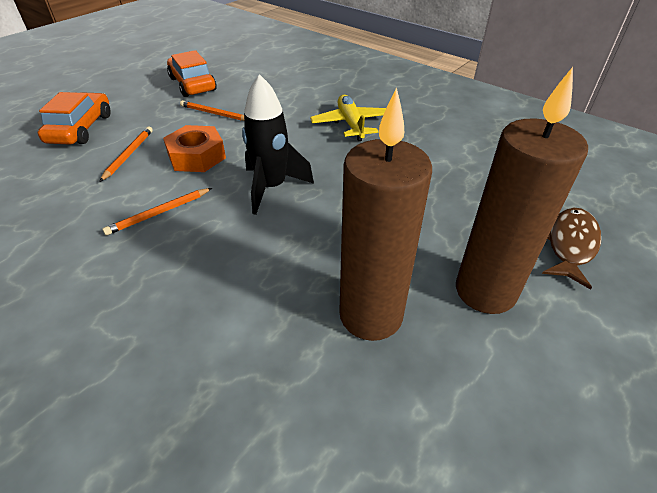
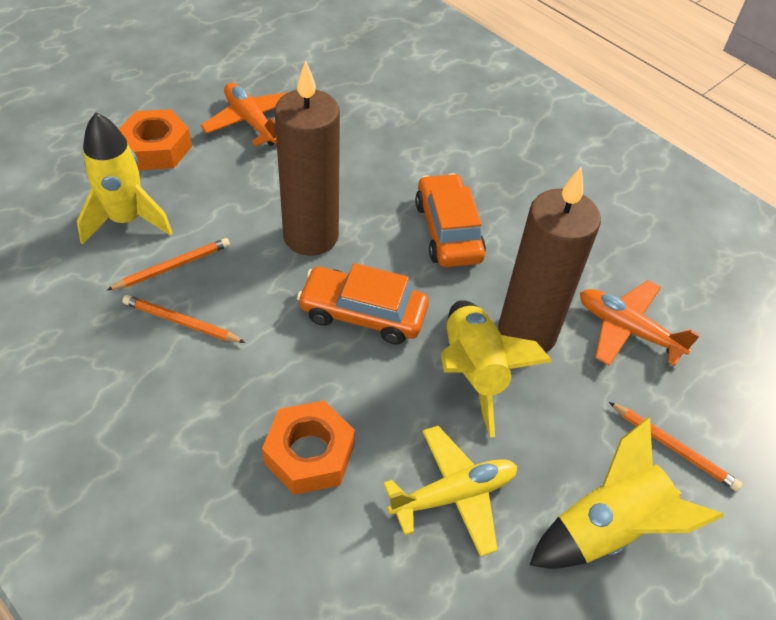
black rocket: 1 -> 0
brown fish: 1 -> 0
orange nut: 1 -> 2
orange plane: 0 -> 2
yellow rocket: 0 -> 3

